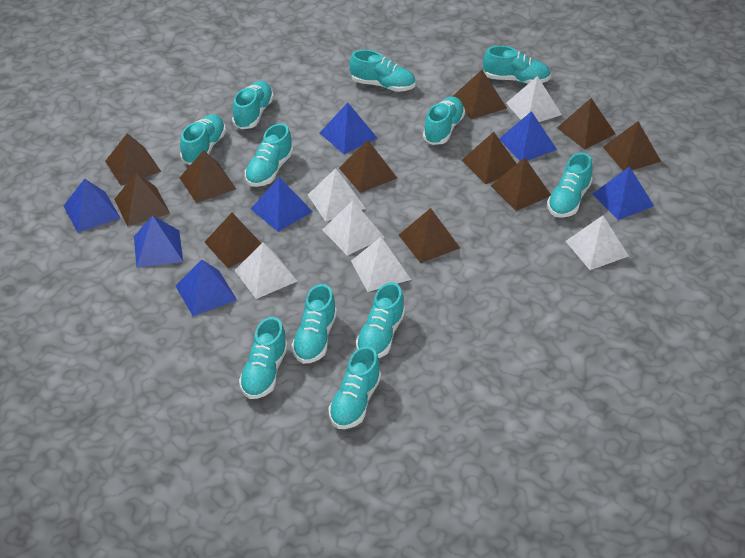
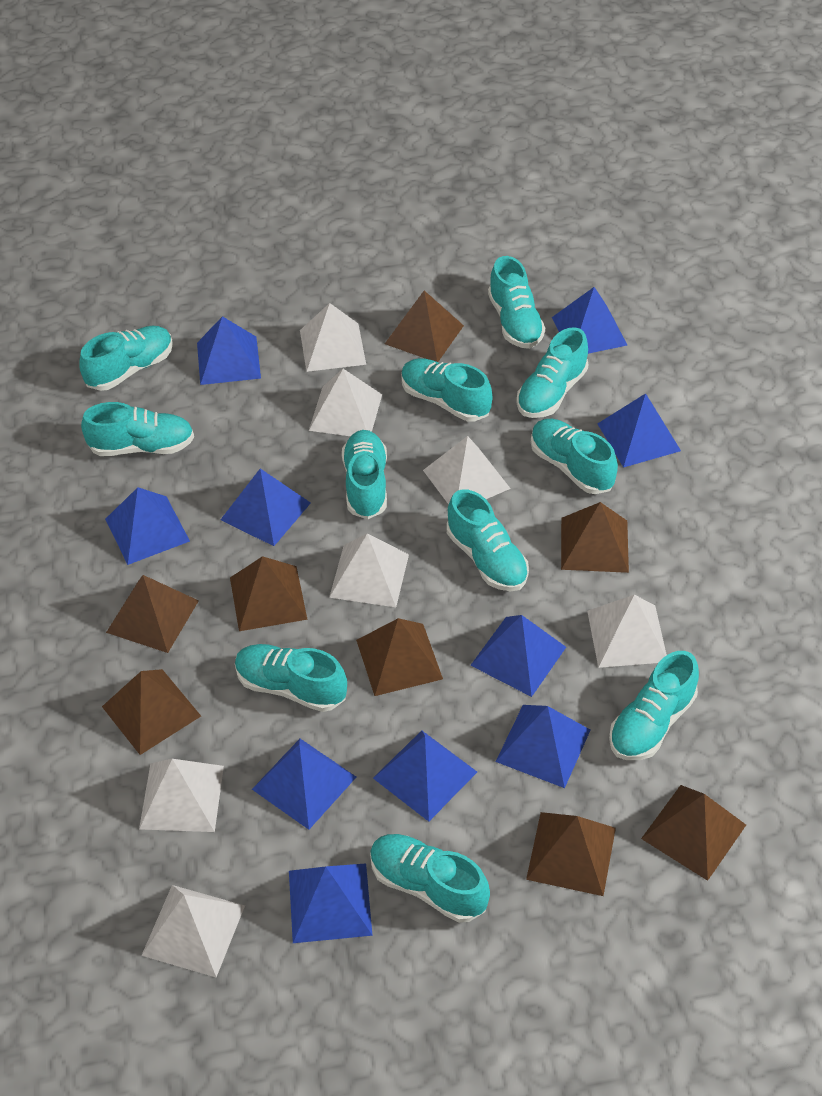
blue pyramid: 7 -> 10
brown pyramid: 11 -> 8
white pyramid: 6 -> 7

